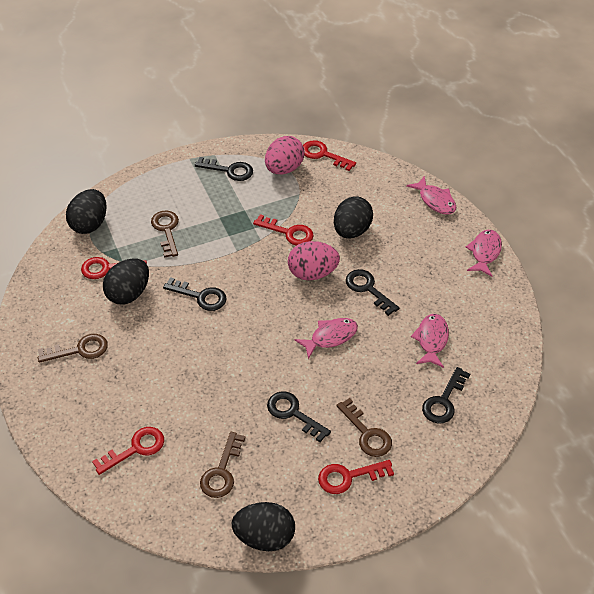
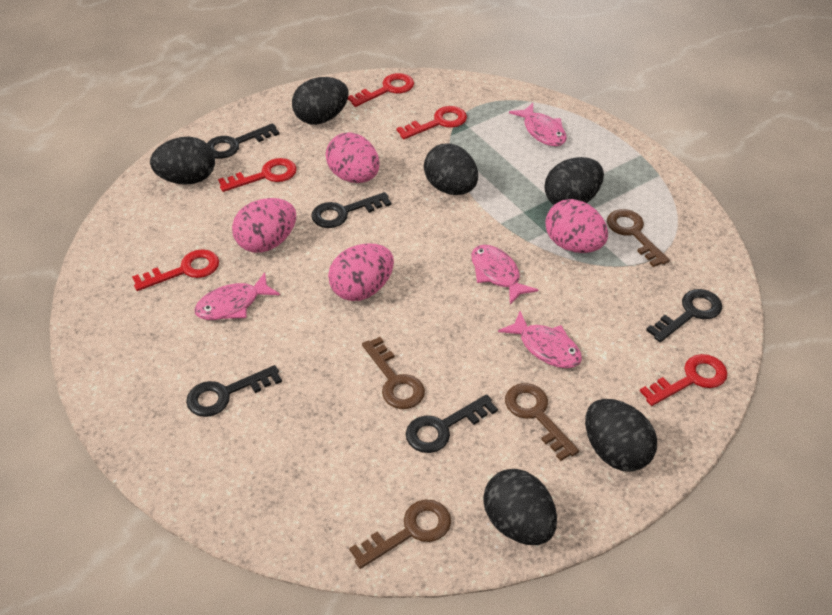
black egg: 4 -> 6
pink egg: 2 -> 4

